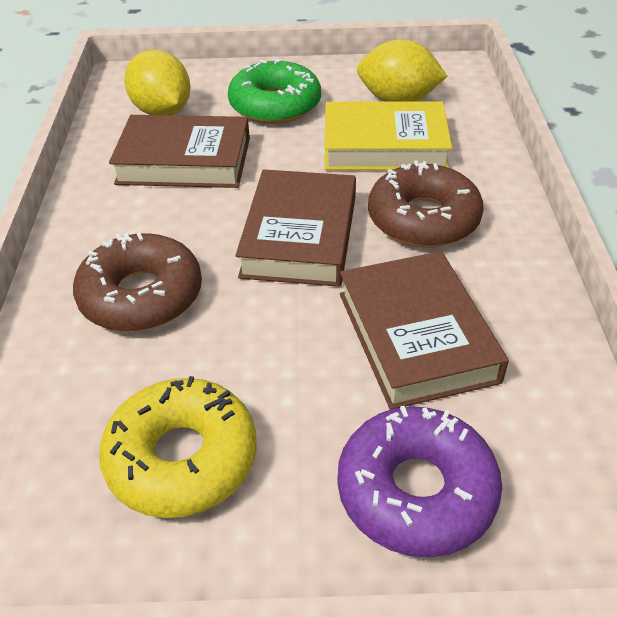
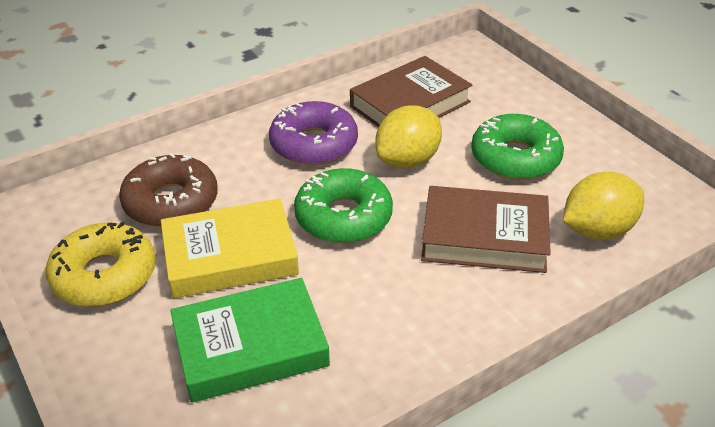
brown book: 3 -> 2
brown donut: 2 -> 1
green book: 0 -> 1
green donut: 1 -> 2

